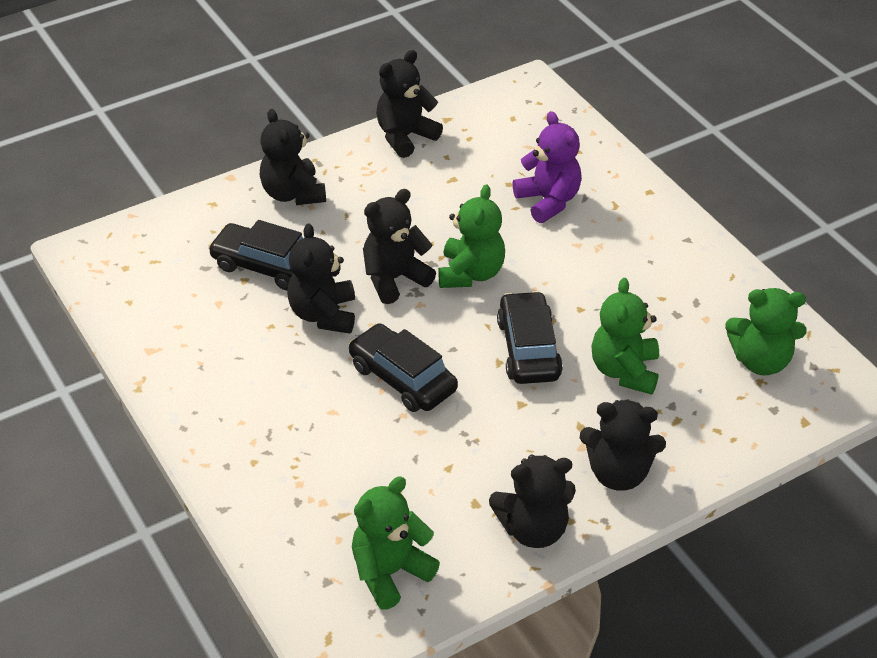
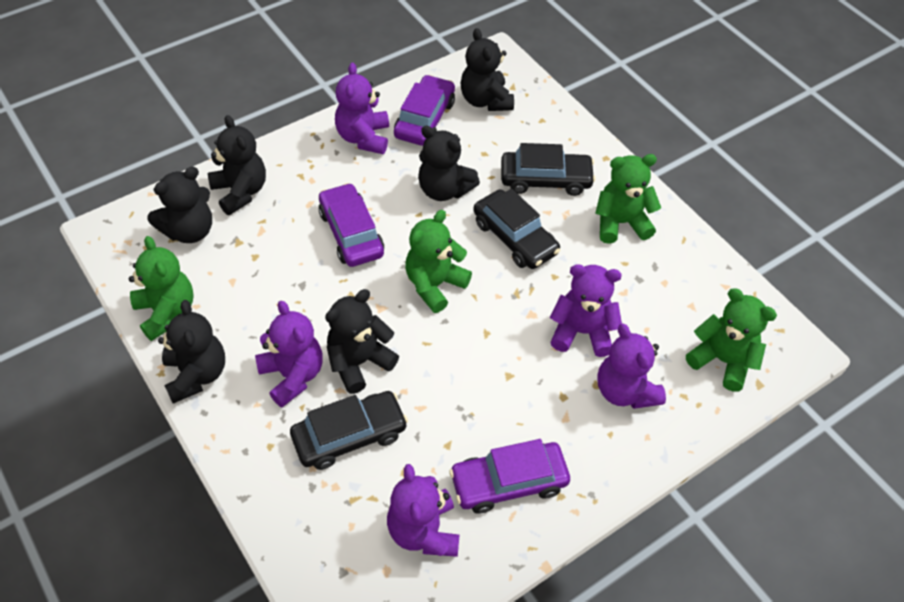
purple car: 0 -> 3
purple teddy bear: 1 -> 5

